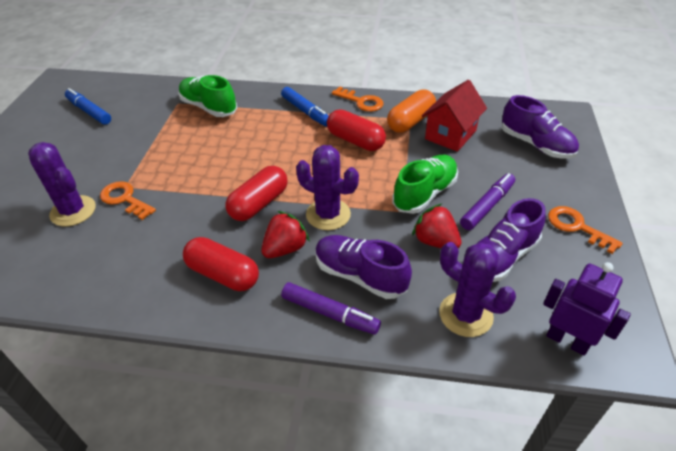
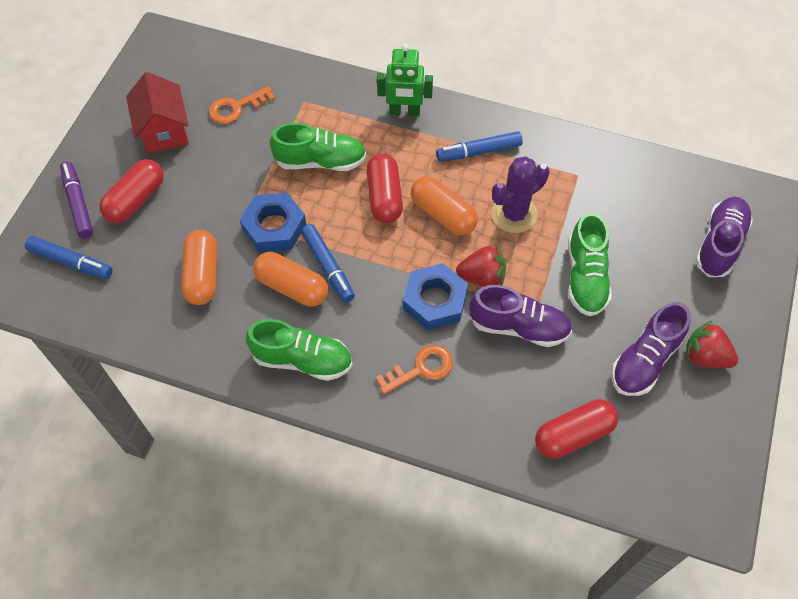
blue marker: 2 -> 3
blue nut: 0 -> 2
green robot: 0 -> 1
green shoe: 2 -> 3
orange capsule: 1 -> 3
orange key: 3 -> 2
purple cactus: 3 -> 1
purple marker: 2 -> 1
purple robot: 1 -> 0

